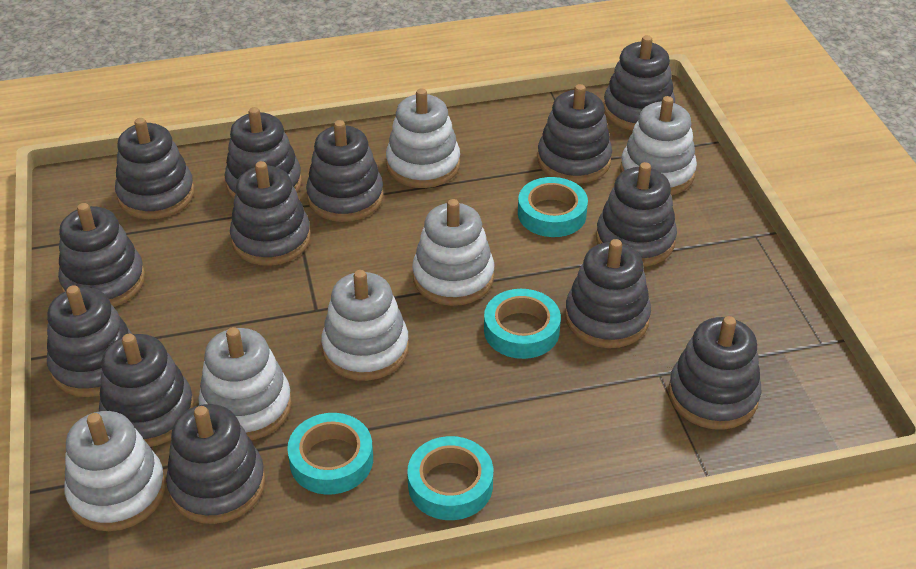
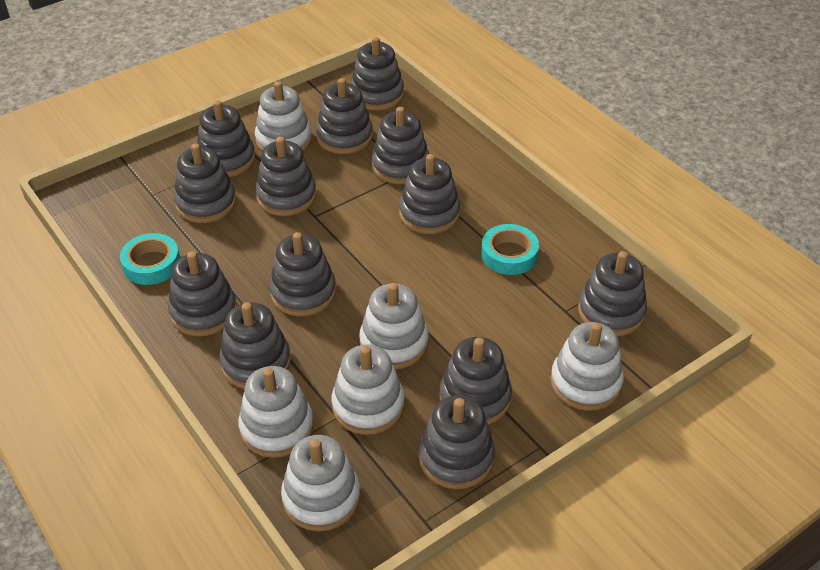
turquoise tape: 4 -> 2

